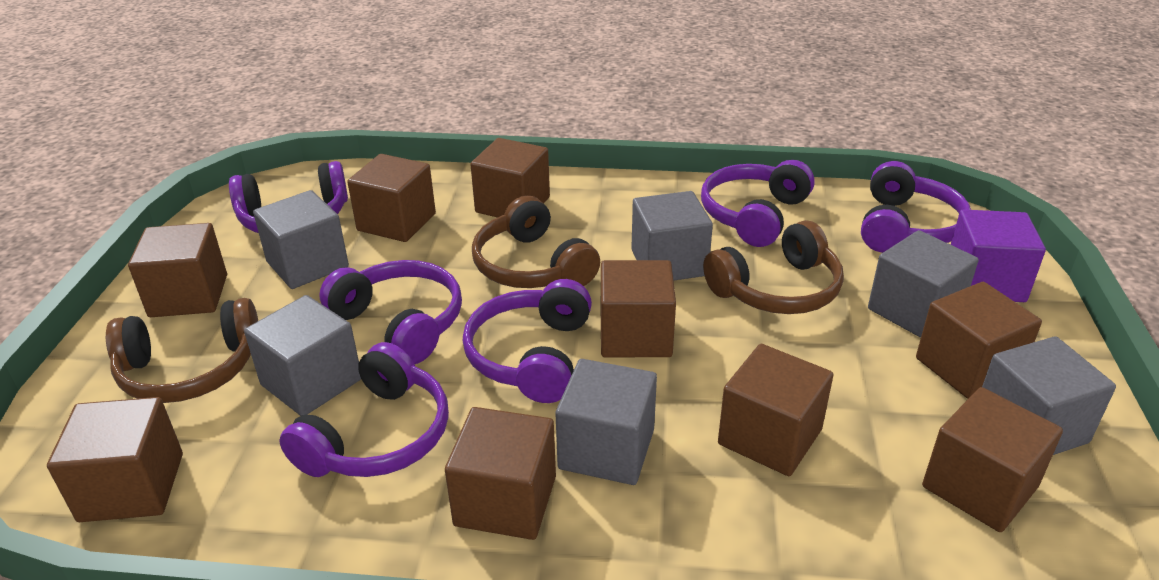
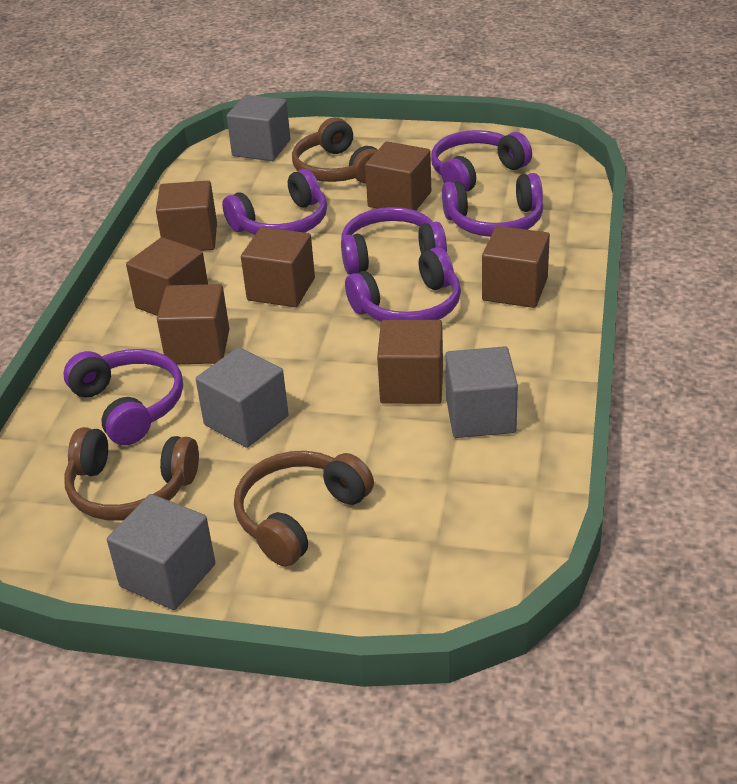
brown cube: 9 -> 7
grey cube: 6 -> 4
purple cube: 1 -> 0

